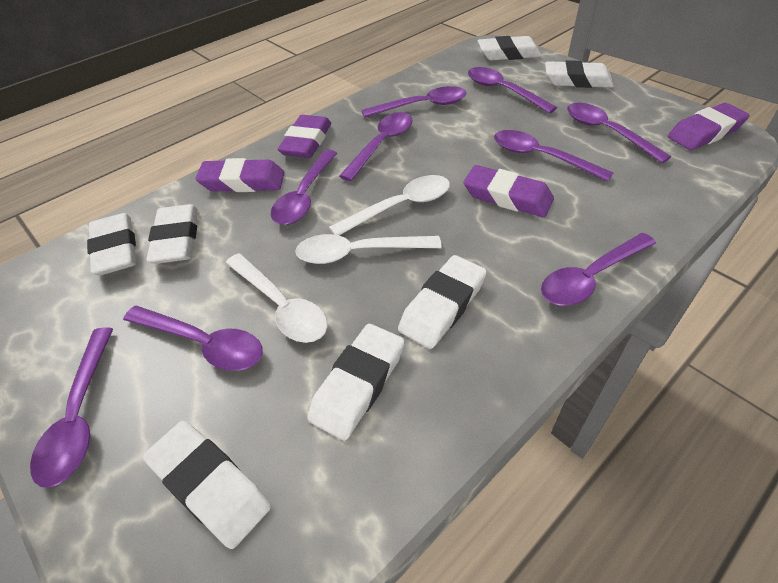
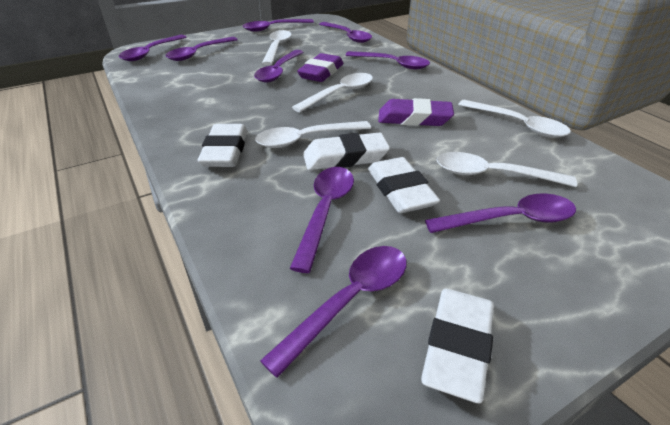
purple eraser: 4 -> 2
white eraser: 7 -> 4
white spoon: 3 -> 5

